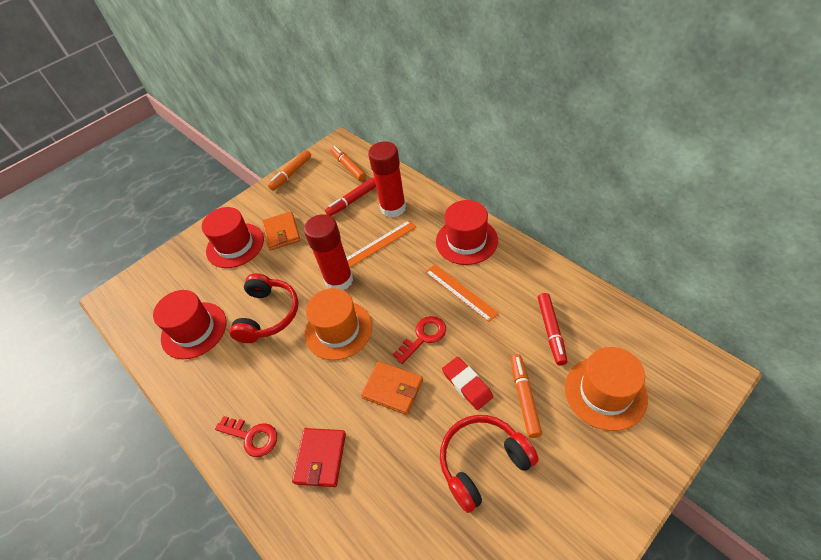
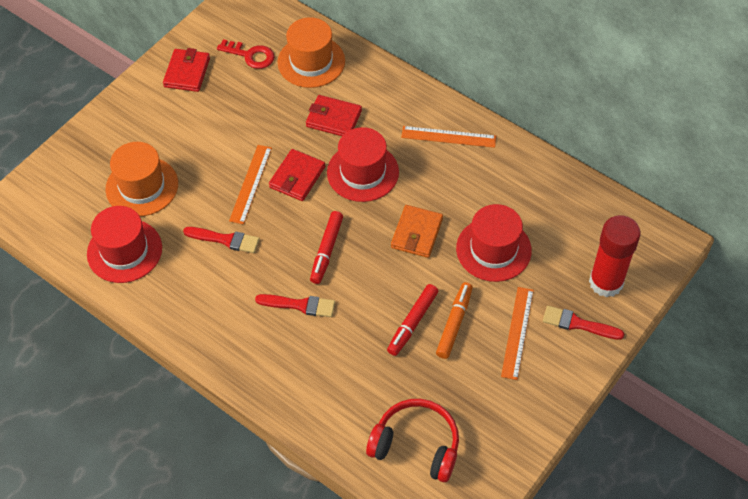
orange marker: 3 -> 1
orange ruler: 2 -> 3
orange wallet: 2 -> 1
red brush: 0 -> 3
red eraser: 1 -> 0
red glue stick: 2 -> 1
red headphones: 2 -> 1
red key: 2 -> 1
red wallet: 1 -> 3

